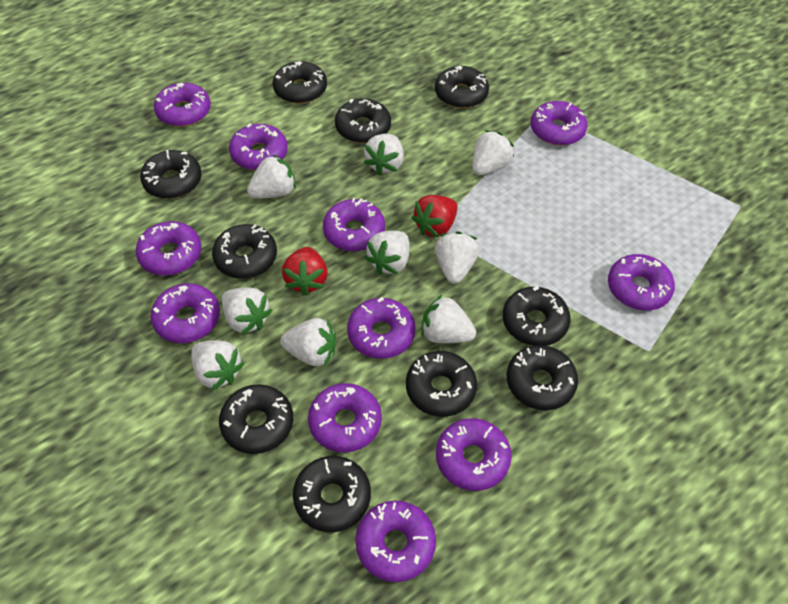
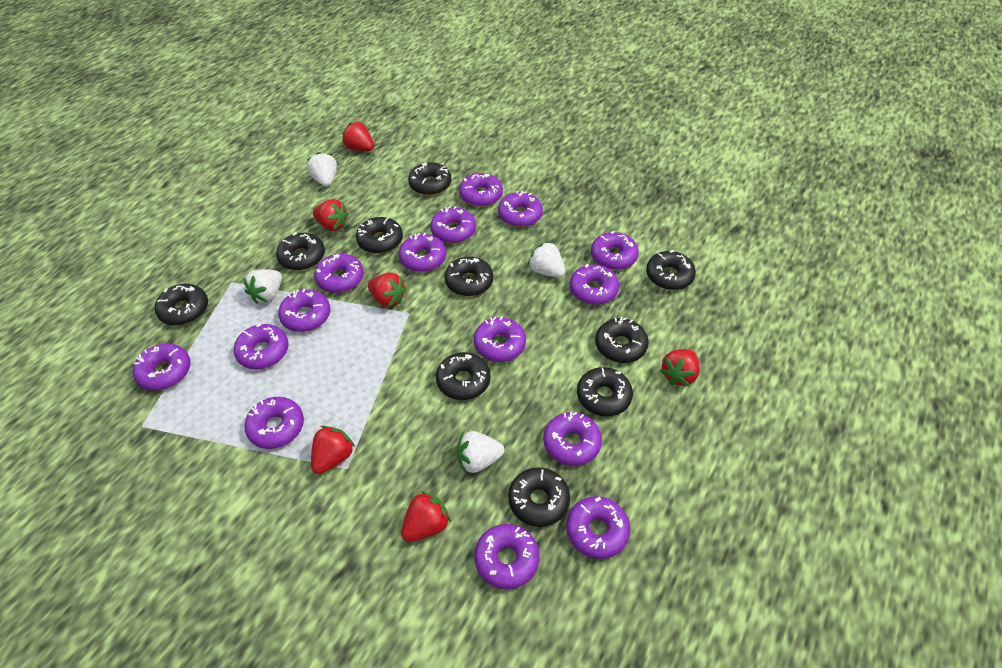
purple donut: 11 -> 15
red strawberry: 2 -> 6
white strawberry: 9 -> 4

